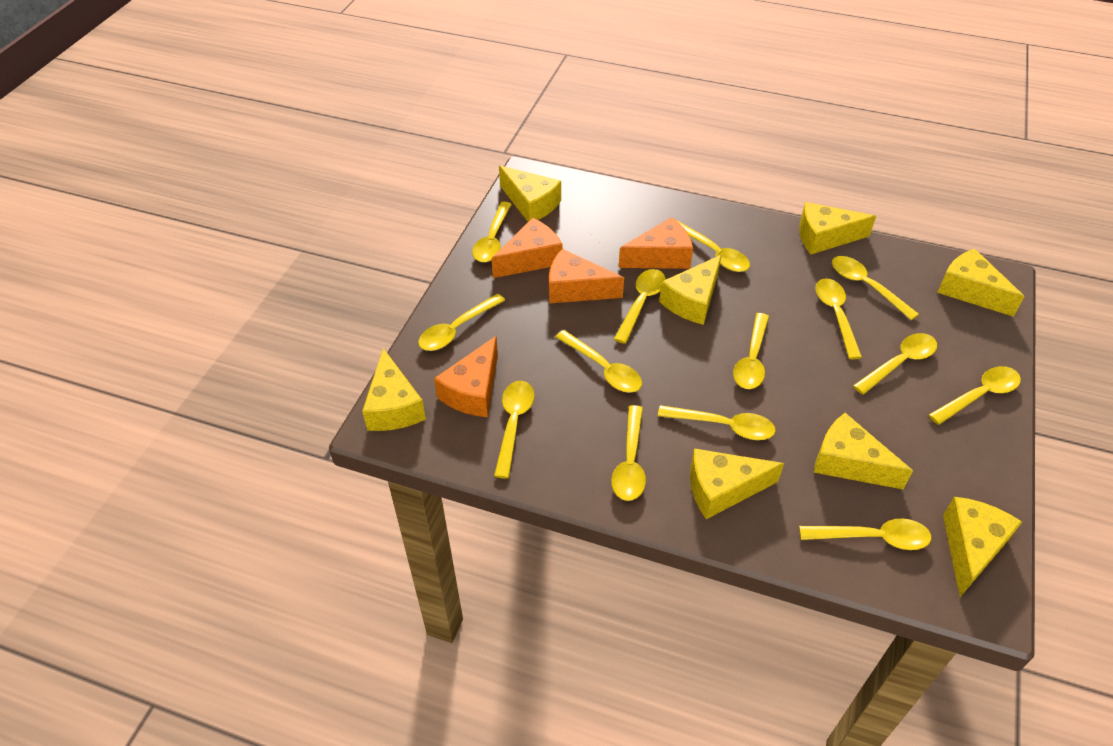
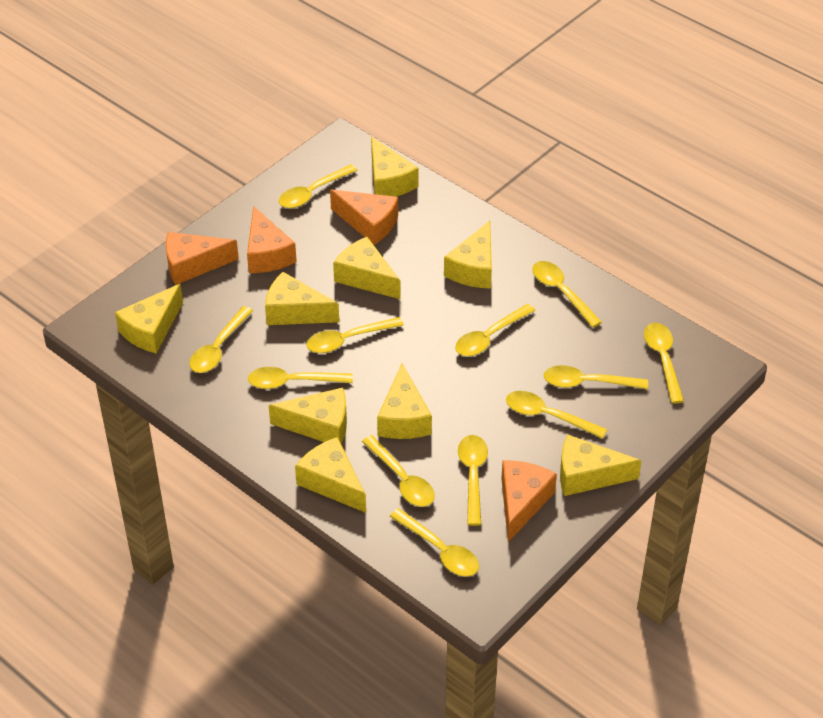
yellow cheese: 8 -> 9
yellow spoon: 14 -> 12

